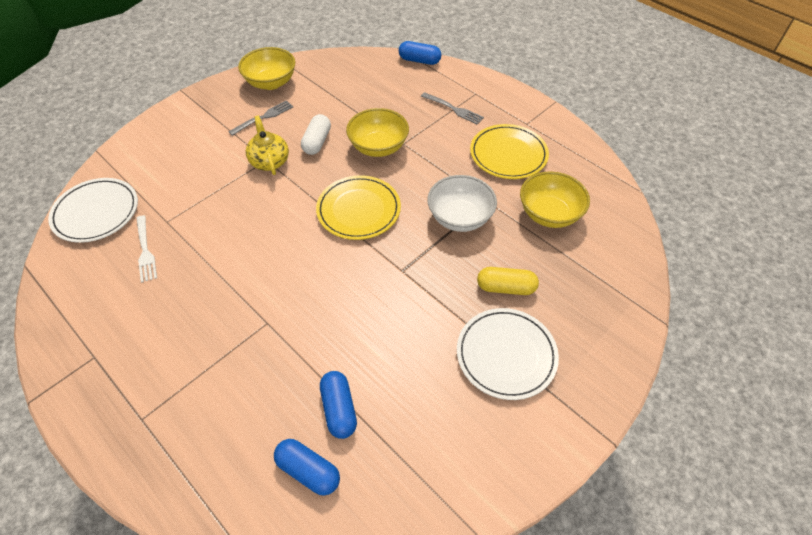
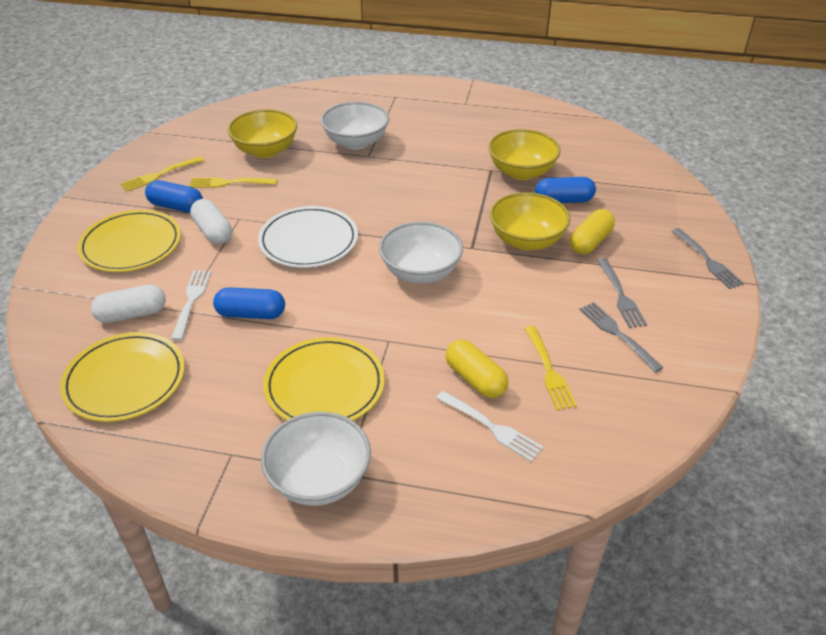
grey fork: 2 -> 3
white bowl: 1 -> 3
white capsule: 1 -> 2
white fork: 1 -> 2
white plate: 2 -> 1
yellow capsule: 1 -> 2
yellow fork: 0 -> 3
yellow plate: 2 -> 3
yellow teapot: 1 -> 0

